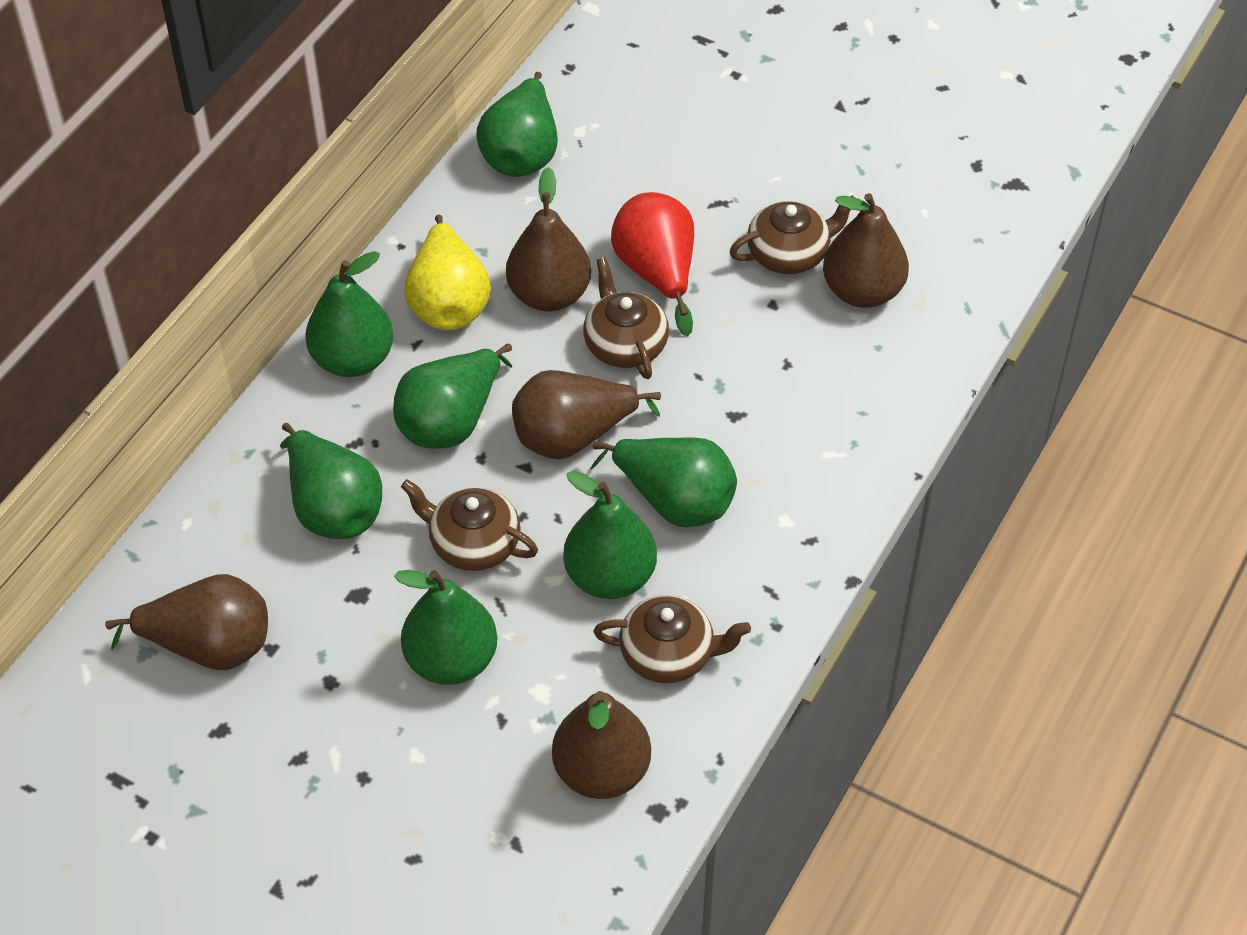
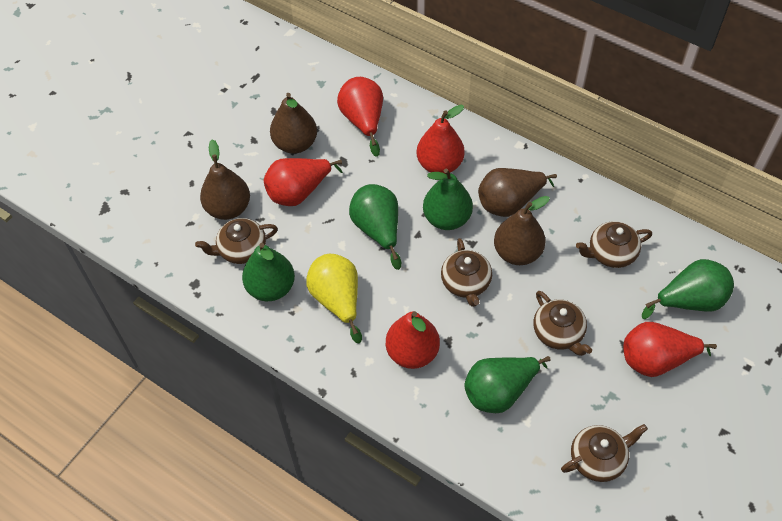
brown pear: 5 -> 4
brown teapot: 4 -> 5
green pear: 7 -> 5
red pear: 1 -> 5

